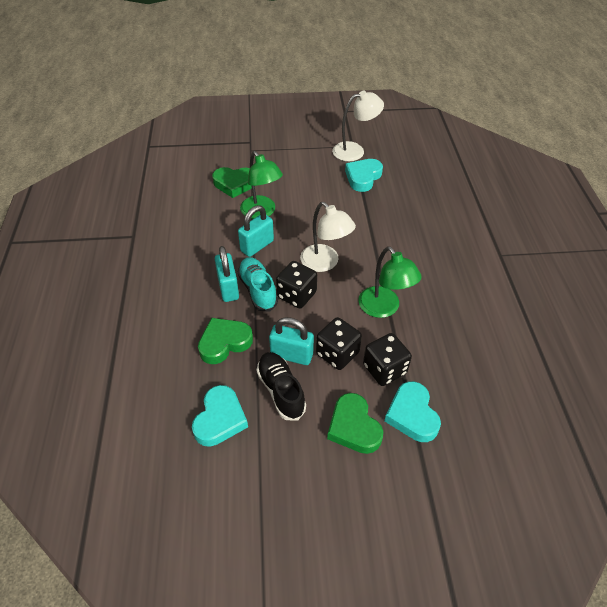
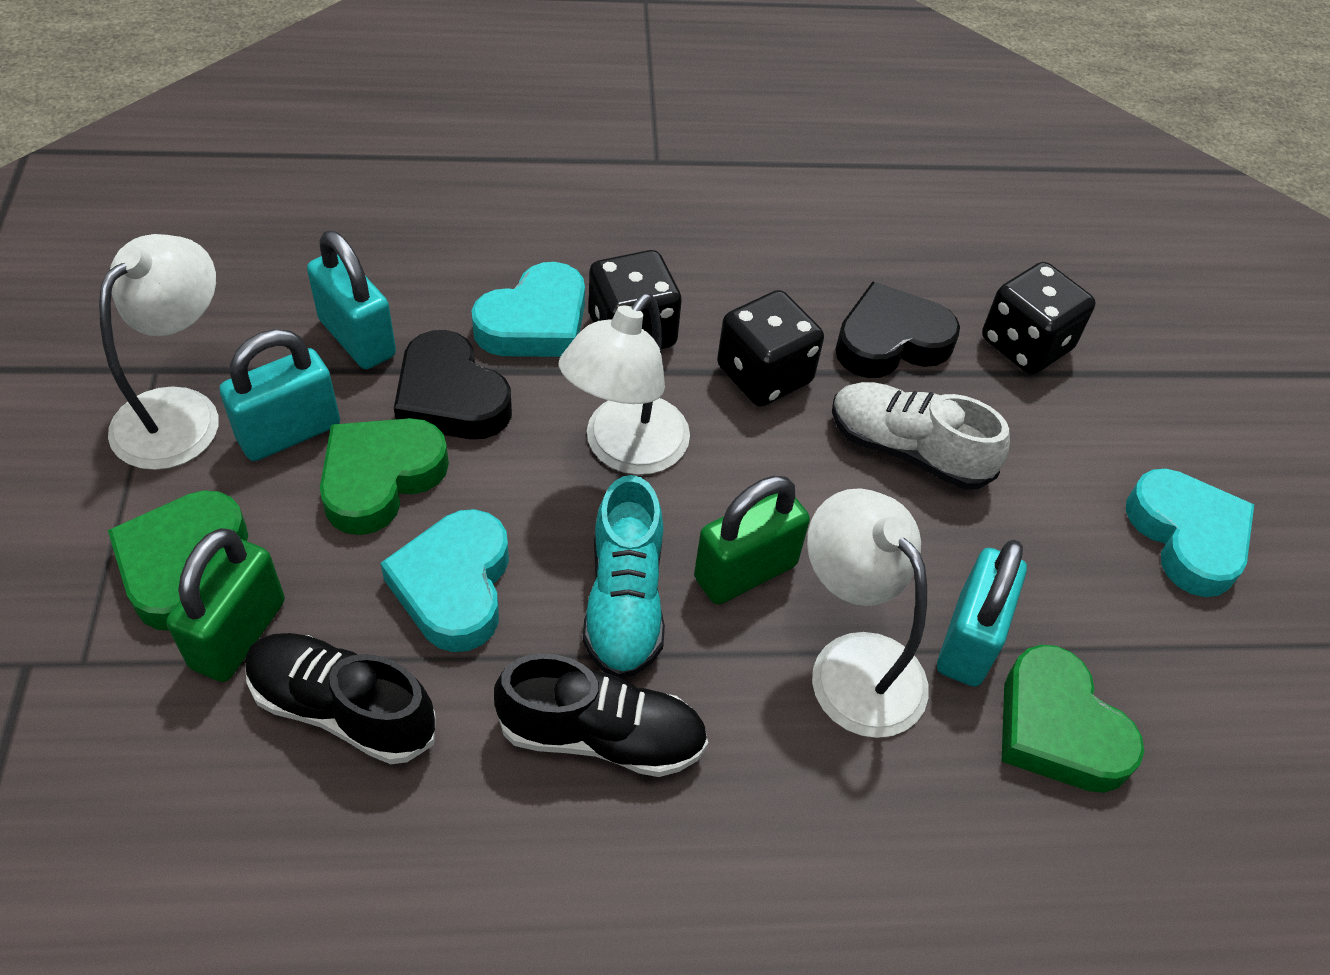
black heart: 0 -> 2
black shoe: 1 -> 2
green lamp: 2 -> 0
green padlock: 0 -> 2
white lamp: 2 -> 3
white shoe: 0 -> 1

